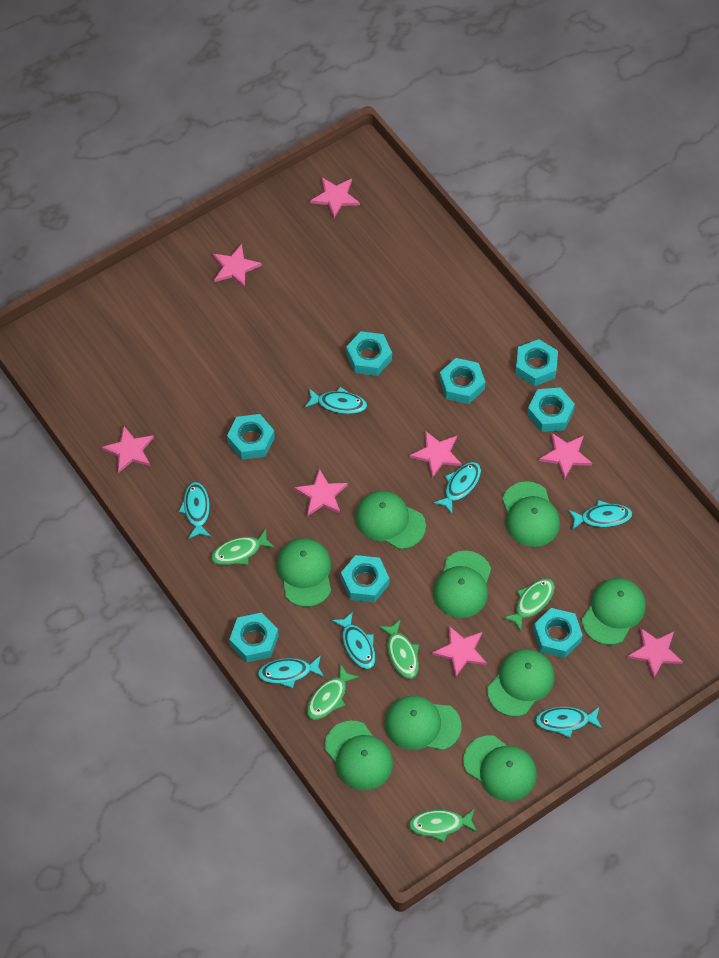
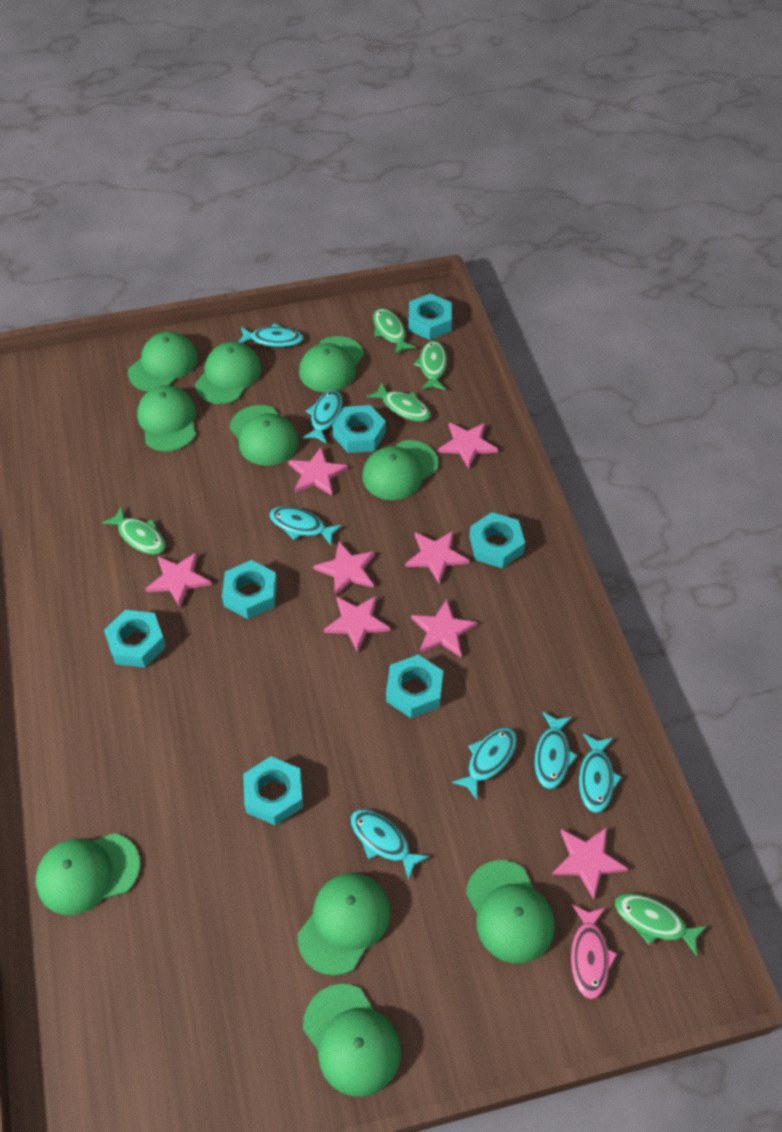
green cap: 9 -> 10
pink fish: 0 -> 1
turquoise nut: 8 -> 7

